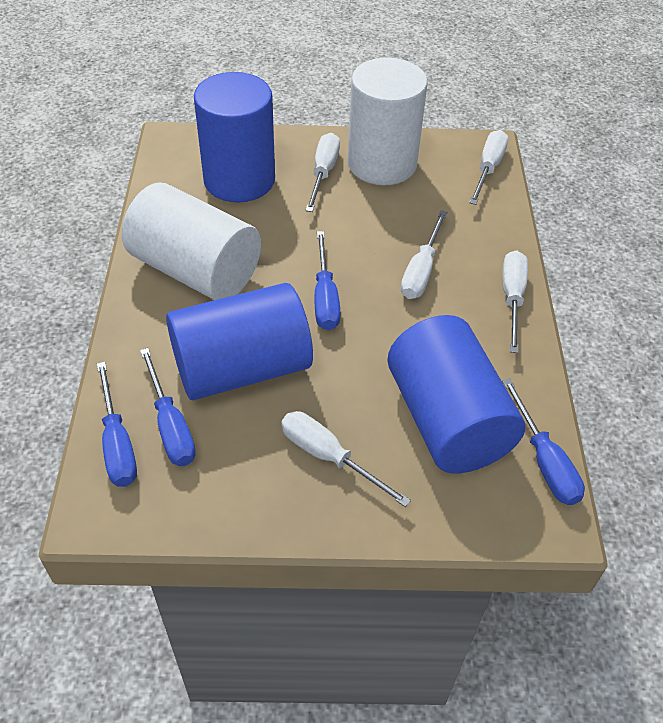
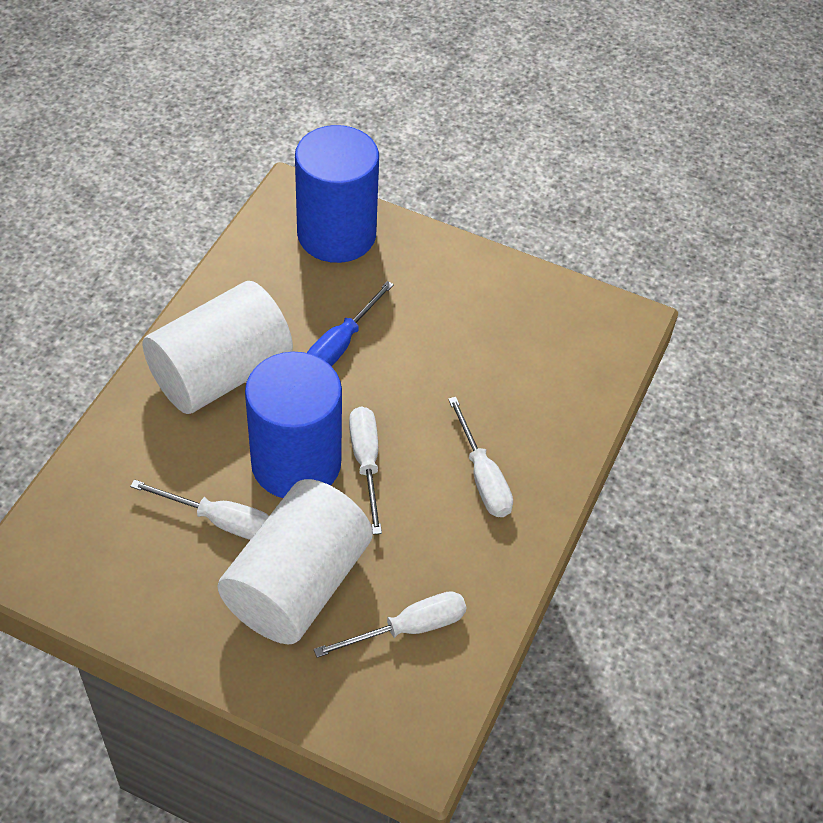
blue cylinder: 3 -> 2
blue screwdriver: 4 -> 1
white screwdriver: 5 -> 4

